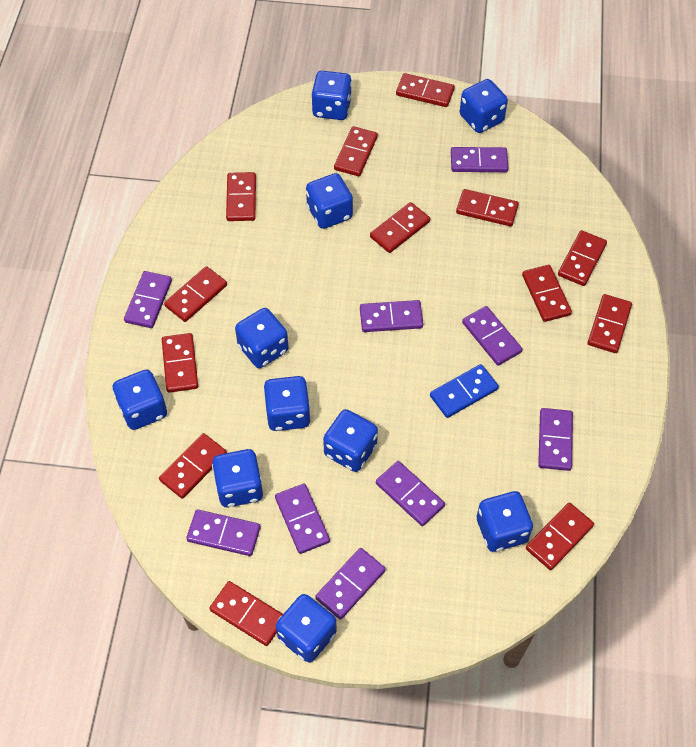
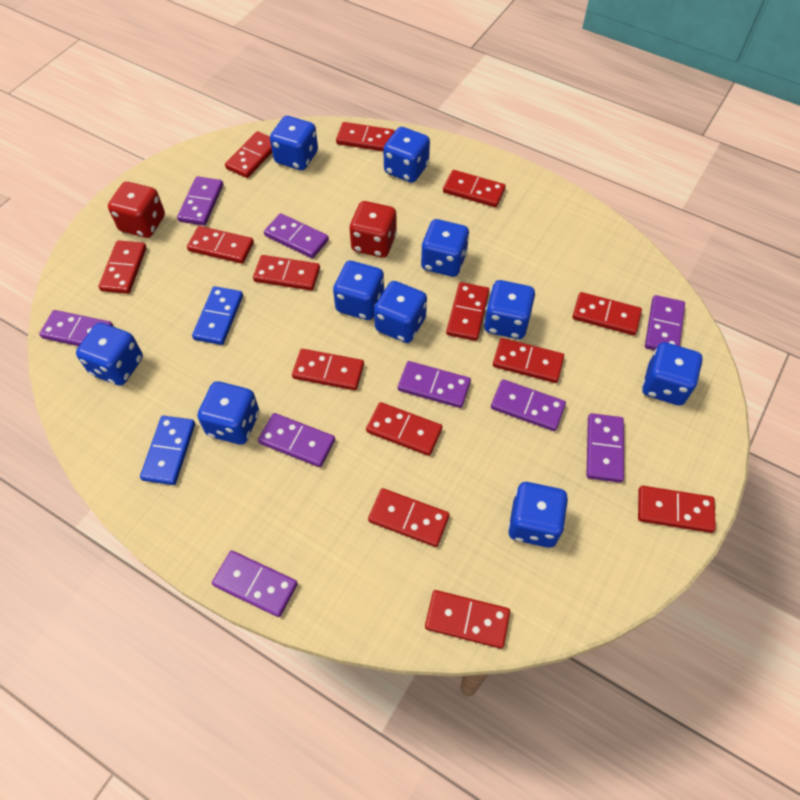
blue domino: 1 -> 2
red dice: 0 -> 2
red domino: 13 -> 14

